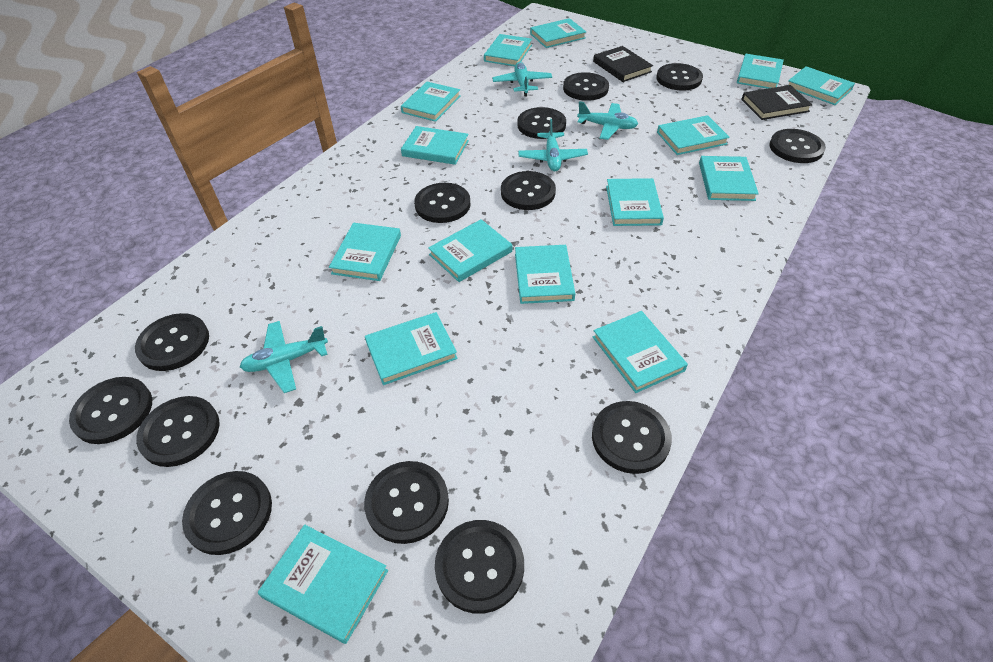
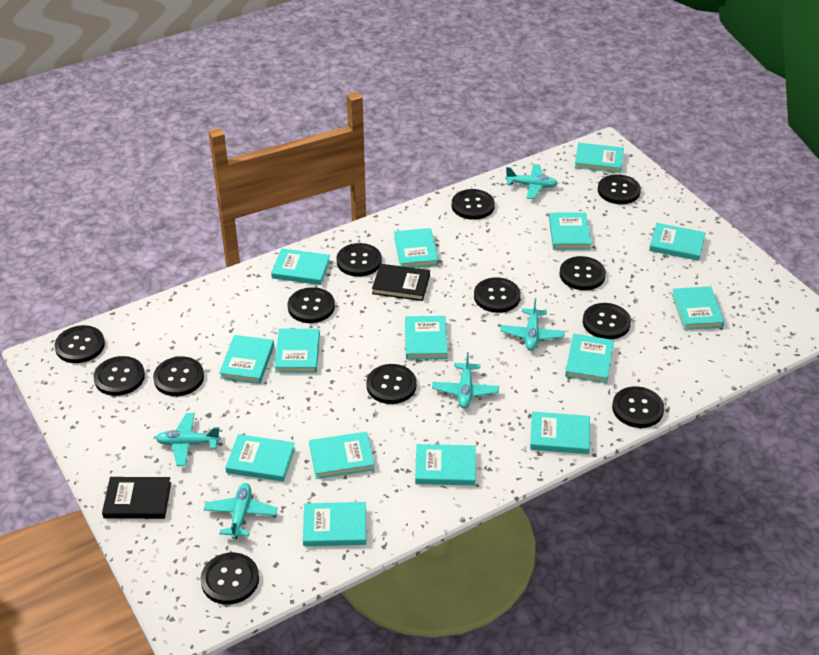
turquoise plane: 4 -> 5

